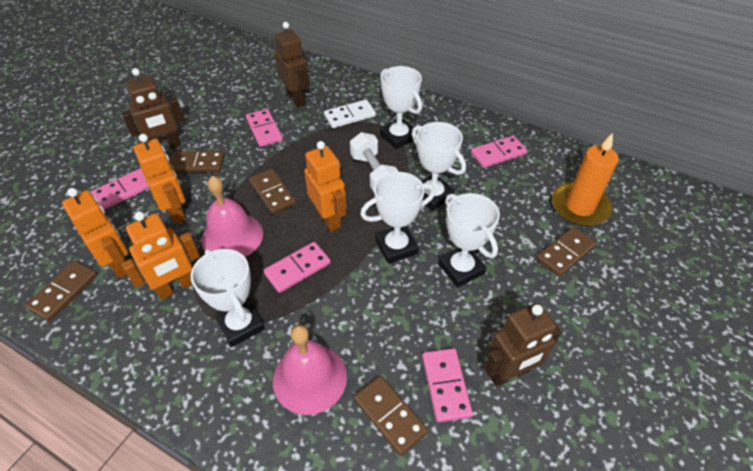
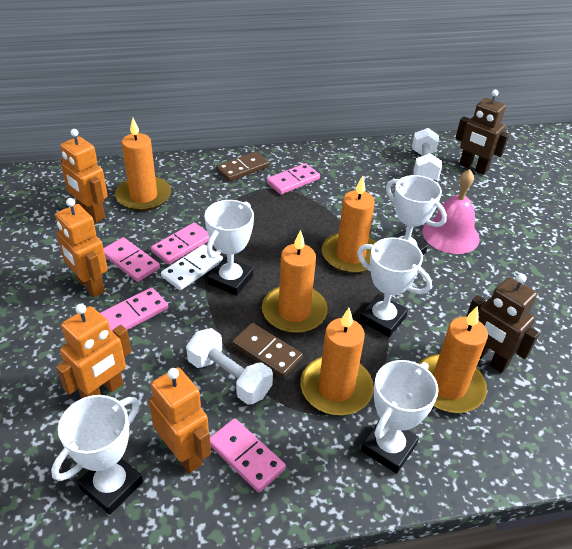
brown domino: 5 -> 2
brown robot: 3 -> 2
orange candle: 1 -> 5
pink bell: 2 -> 1
white dumbbell: 1 -> 2

